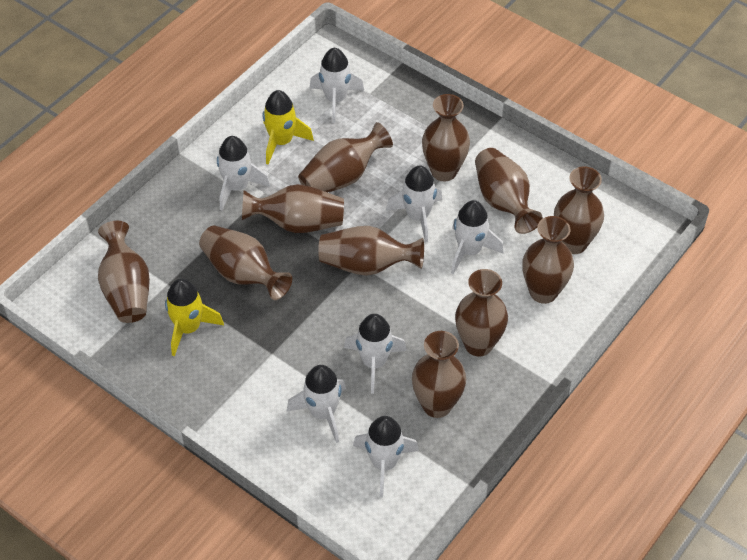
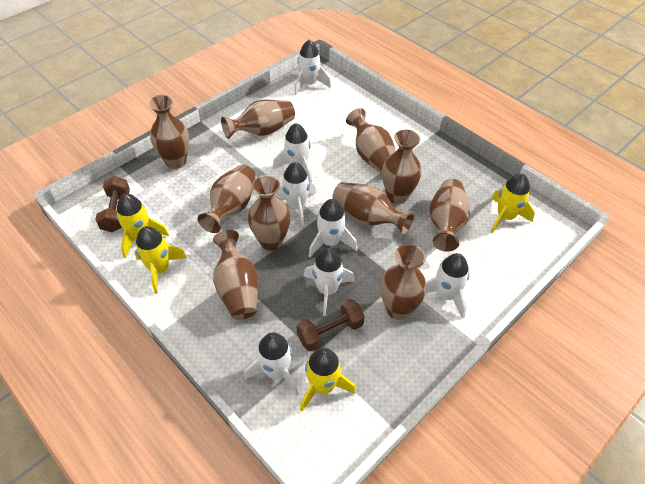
brown dumbbell: 0 -> 2
brown vase: 11 -> 10
yellow rocket: 2 -> 4

